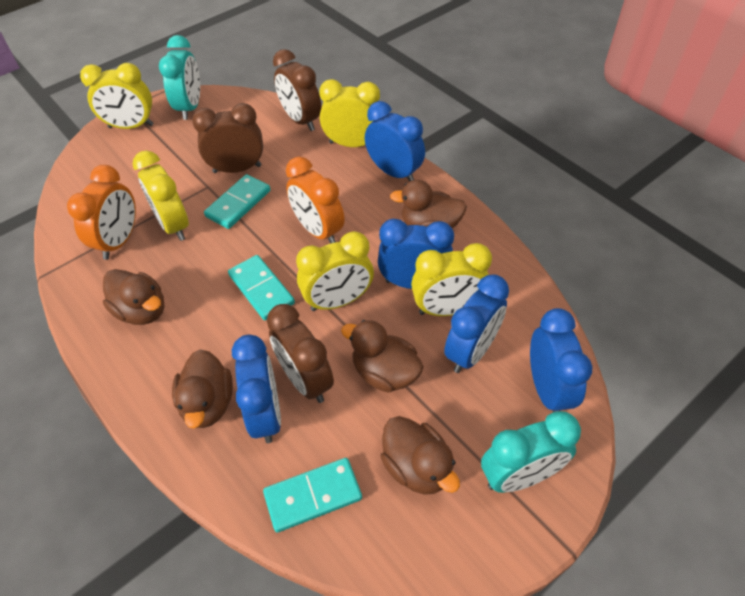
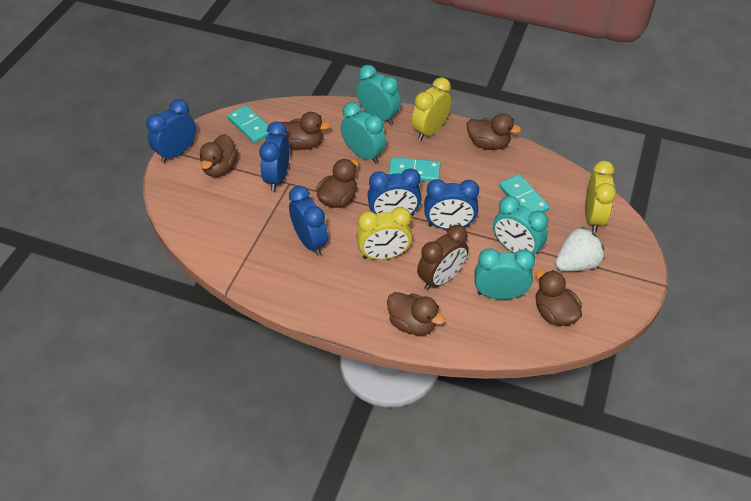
brown clock: 3 -> 1
brown duck: 5 -> 6
orange clock: 2 -> 0
turquoise clock: 2 -> 4
white strawberry: 0 -> 1
yellow clock: 5 -> 3

